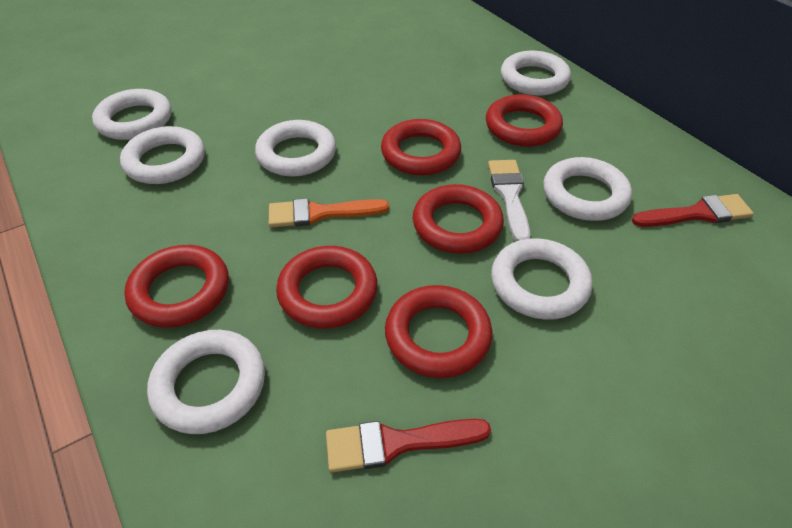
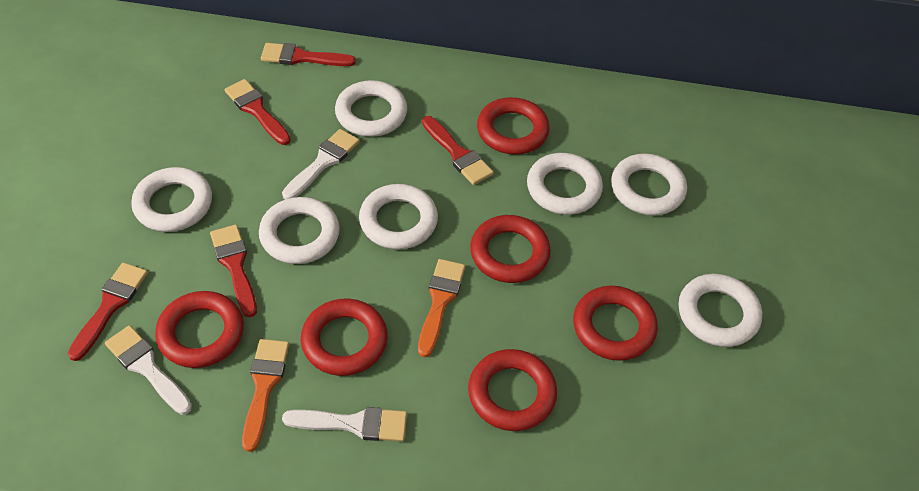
orange brush: 1 -> 2
red brush: 2 -> 5
white brush: 1 -> 3

